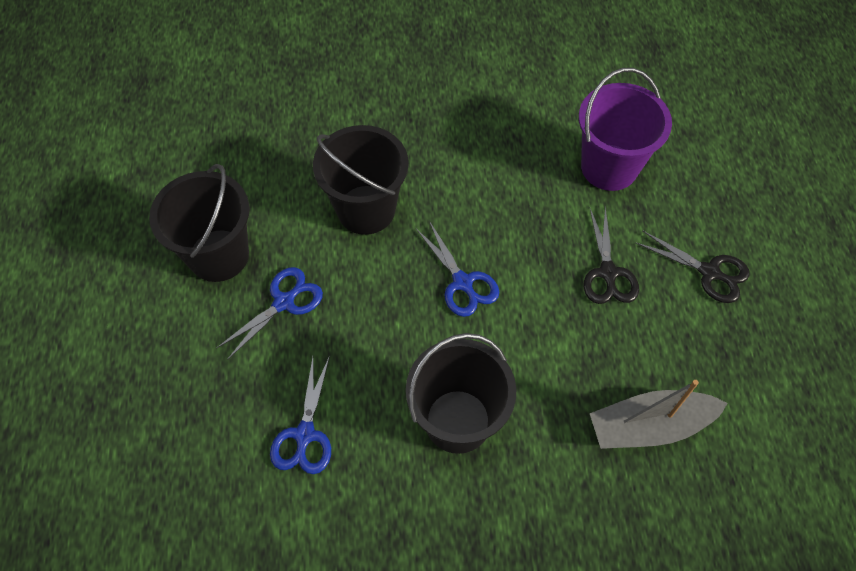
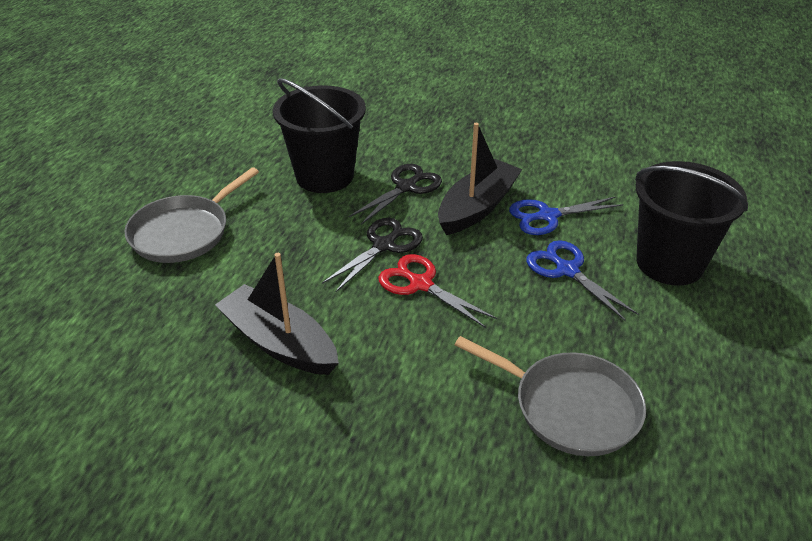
black boat: 0 -> 2
black bucket: 3 -> 2
blue scissors: 3 -> 2
grey boat: 1 -> 0
grey pan: 0 -> 2
purple bucket: 1 -> 0
red scissors: 0 -> 1

